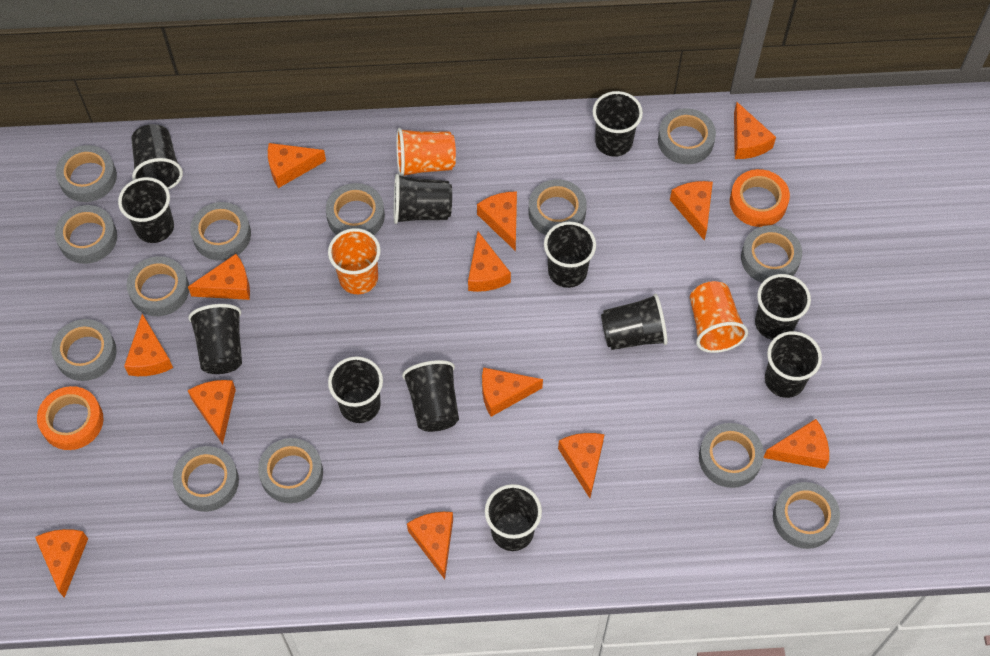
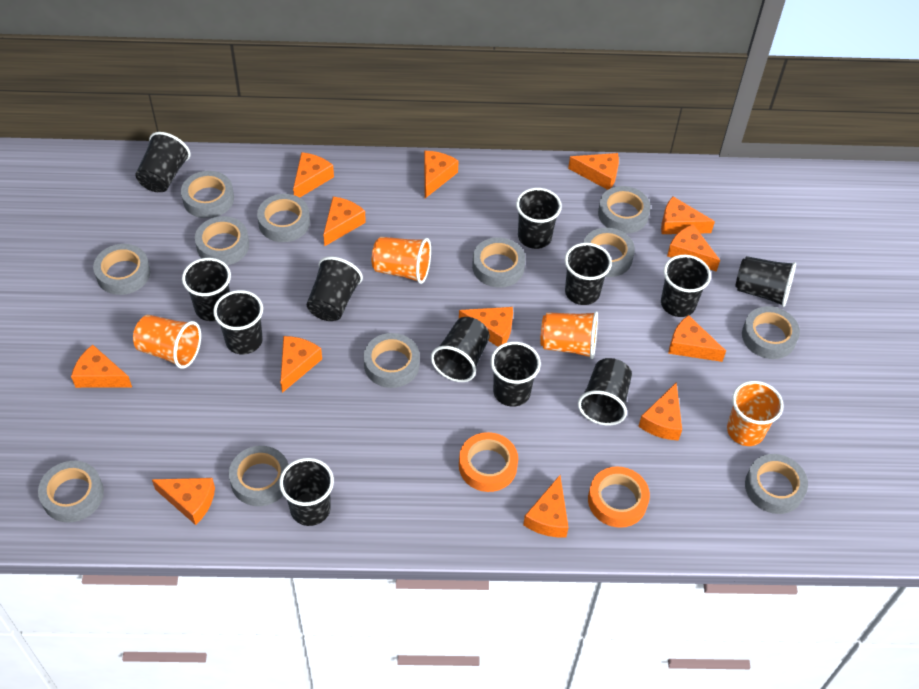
grey tape: 13 -> 12
orange cup: 3 -> 4

